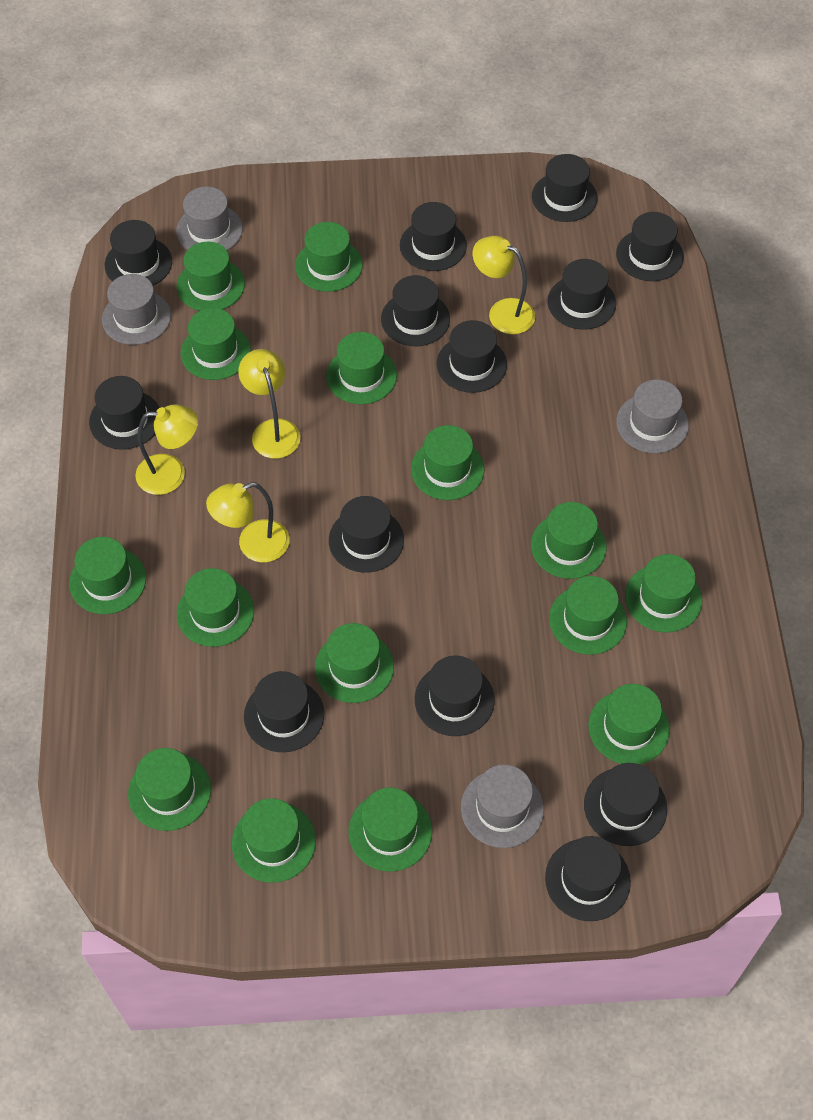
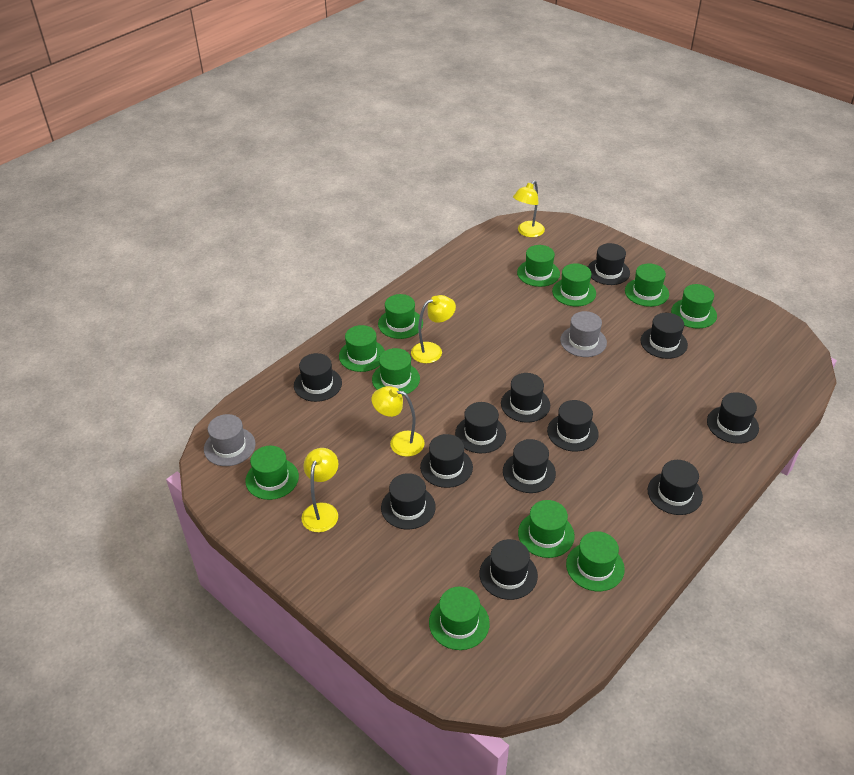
black hat: 13 -> 12
green hat: 15 -> 11
grey hat: 4 -> 2

